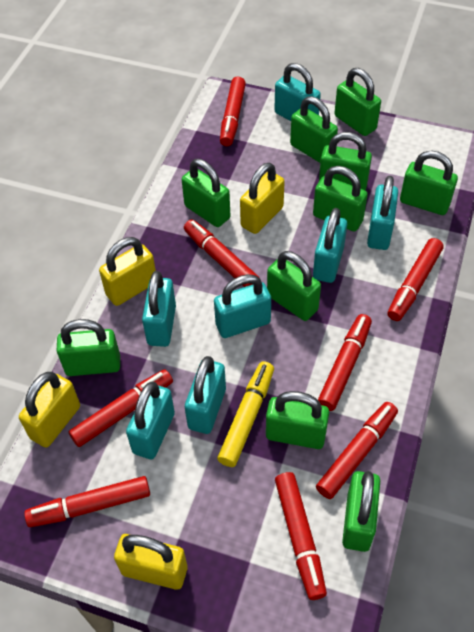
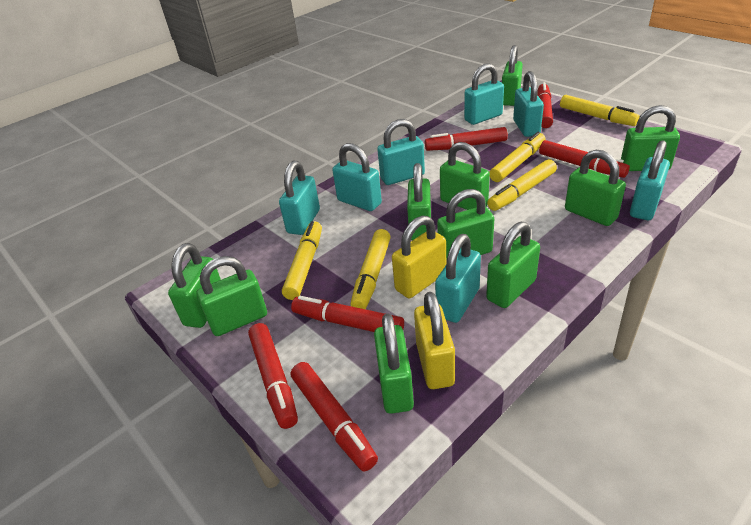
red marker: 8 -> 6
yellow marker: 1 -> 5
yellow padlock: 4 -> 2

